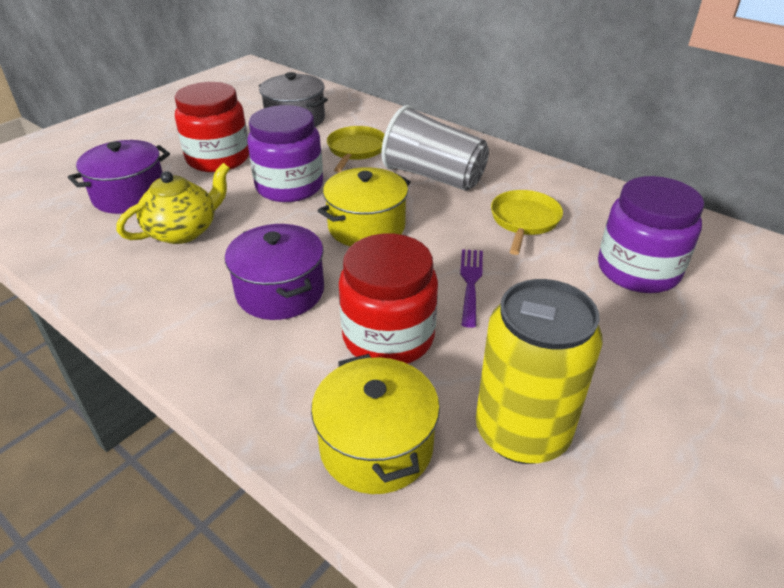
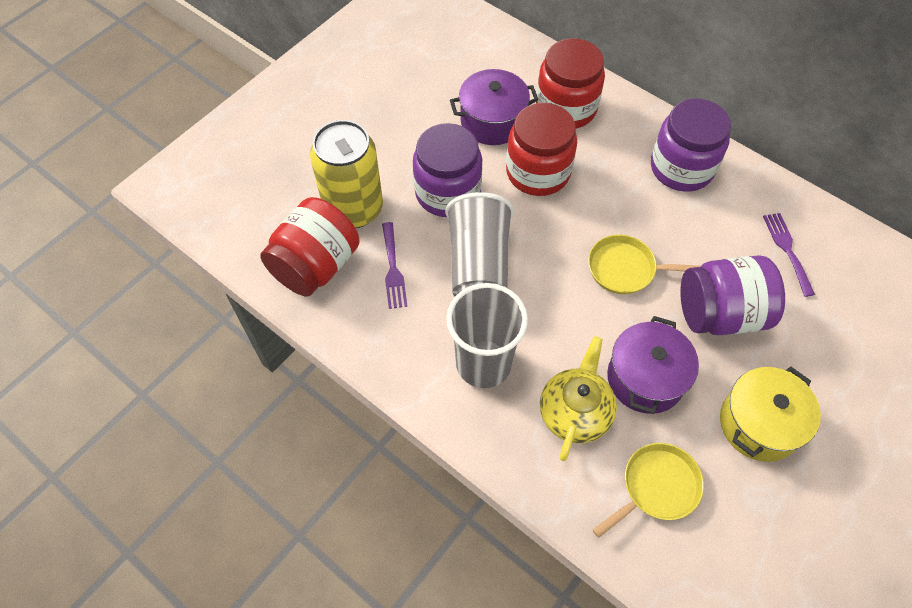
grey cup: 1 -> 2
grey pot: 1 -> 0
purple fork: 1 -> 2
purple jar: 2 -> 3
red jar: 2 -> 3
yellow pot: 2 -> 1

